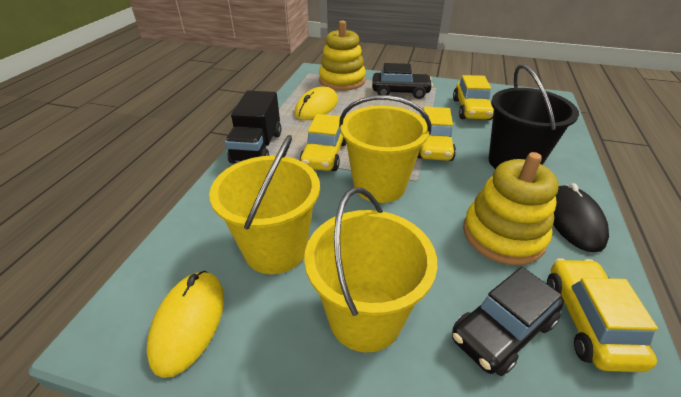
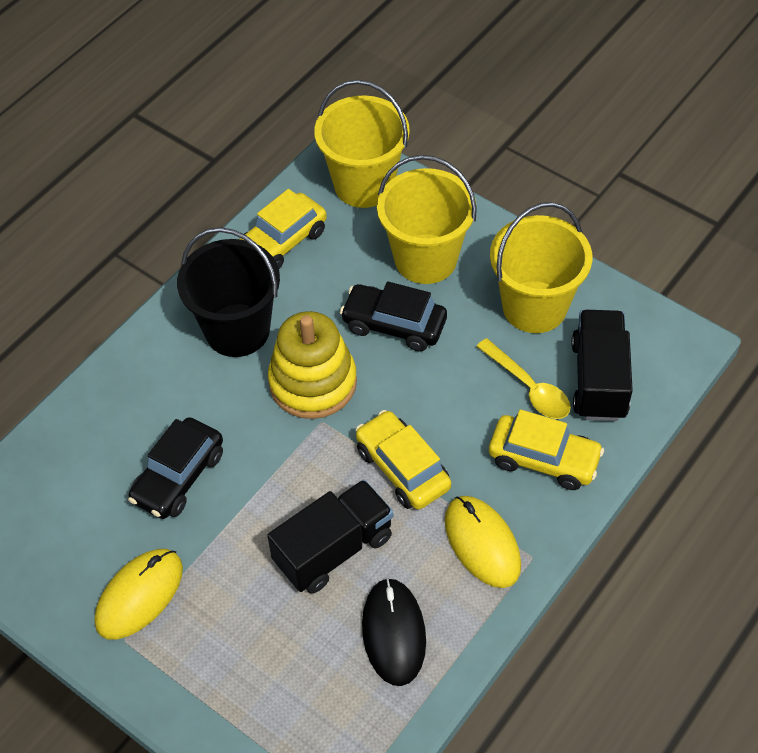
black truck: 1 -> 2
yellow car: 4 -> 3
yellow spoon: 0 -> 1
yellow stacking toy: 2 -> 1

